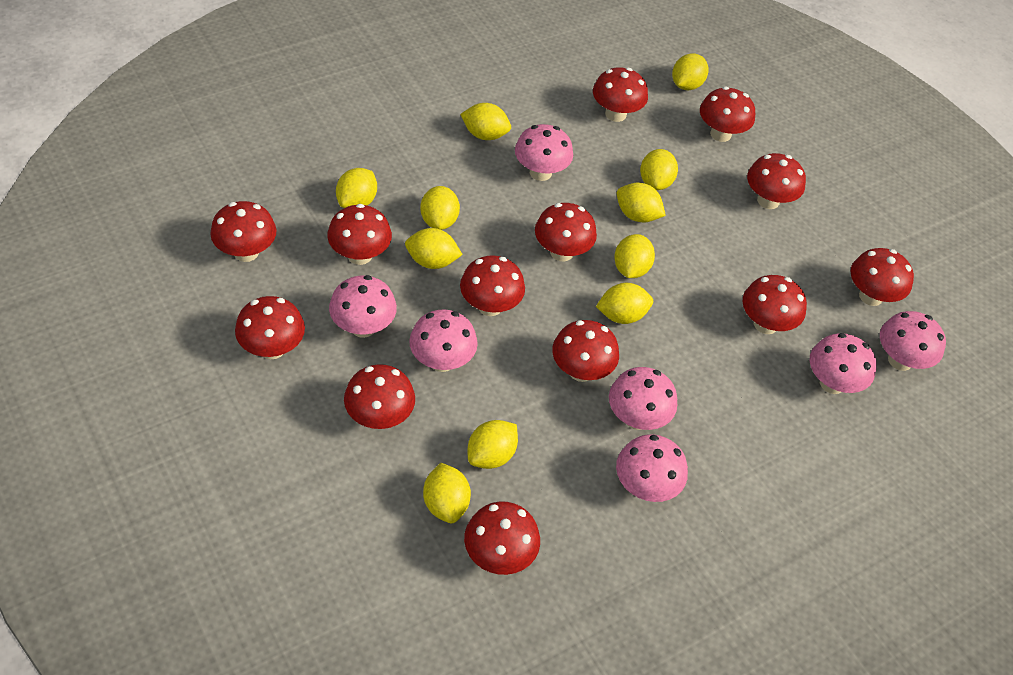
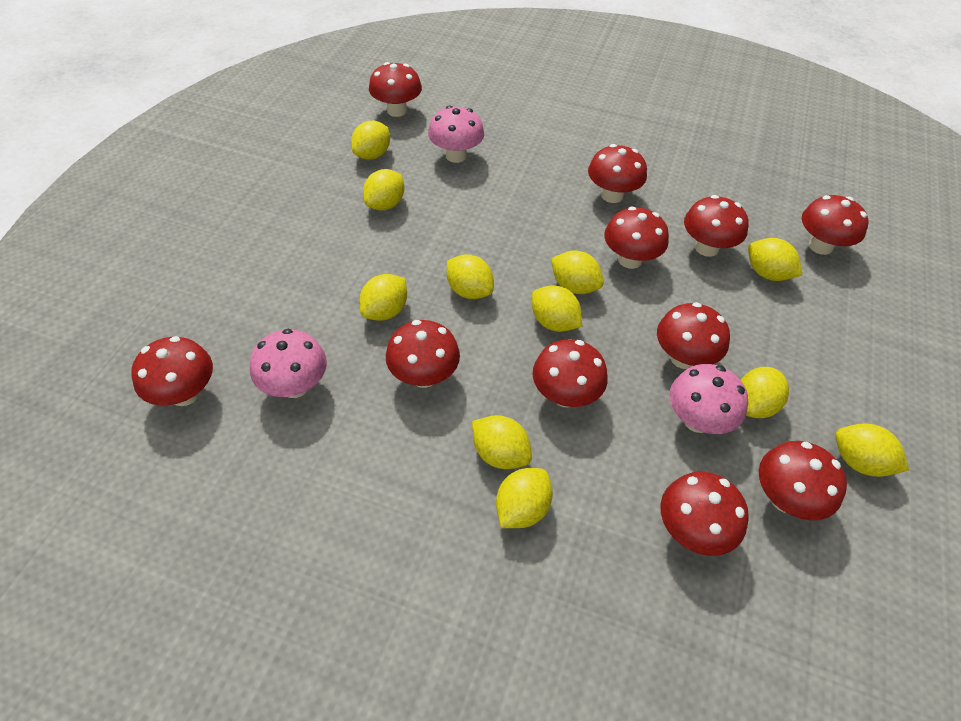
pink mushroom: 7 -> 3
red mushroom: 13 -> 11

